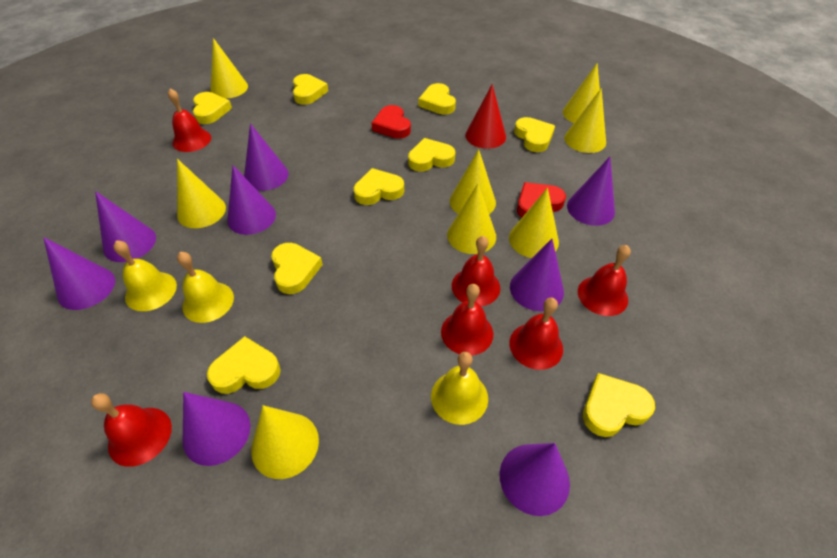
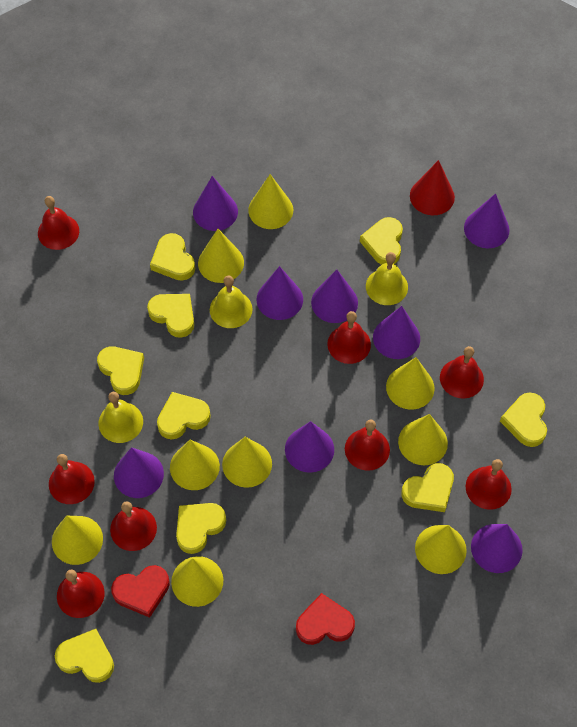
red bell: 6 -> 8
yellow cone: 8 -> 9

